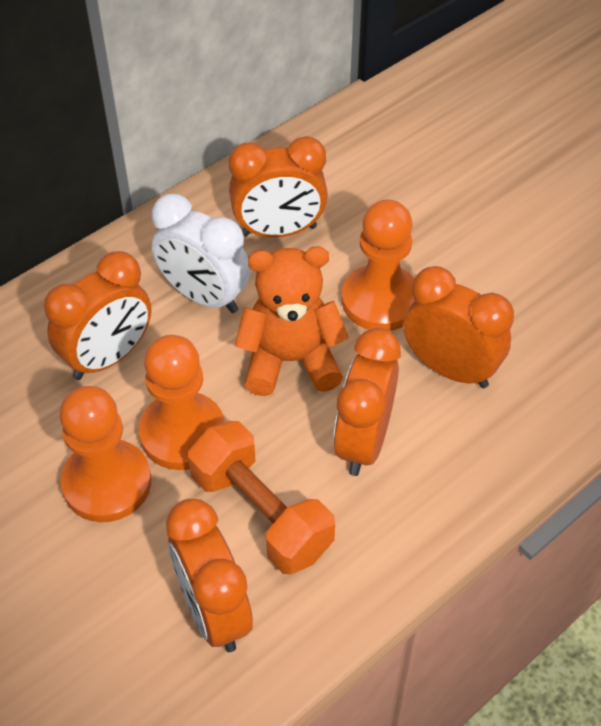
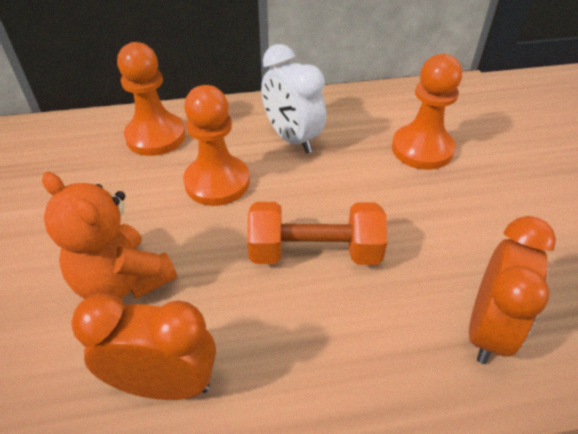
orange clock: 5 -> 2

